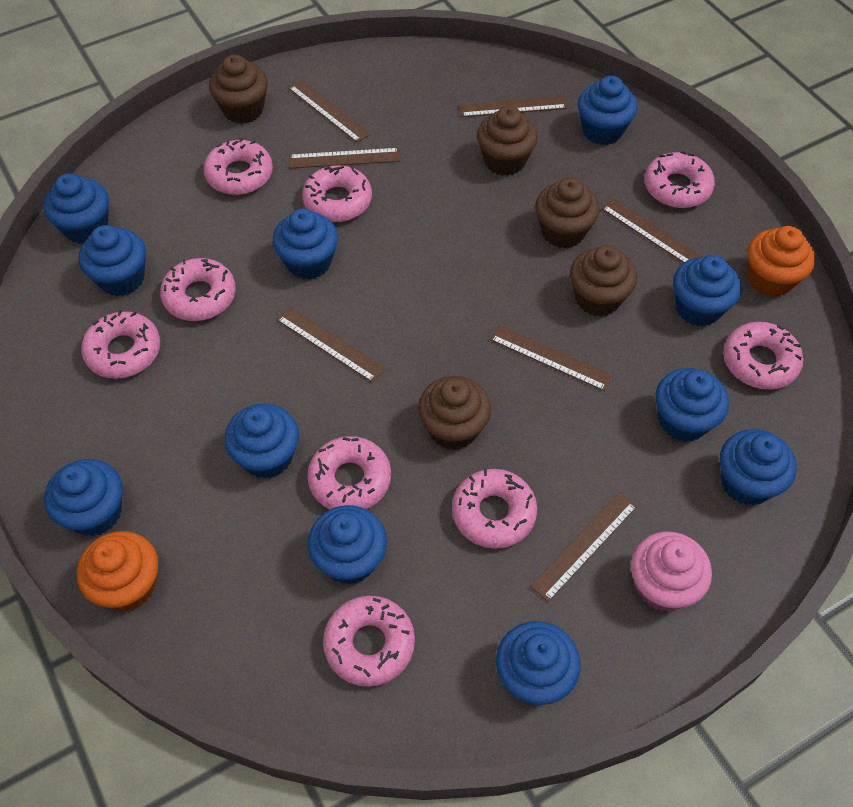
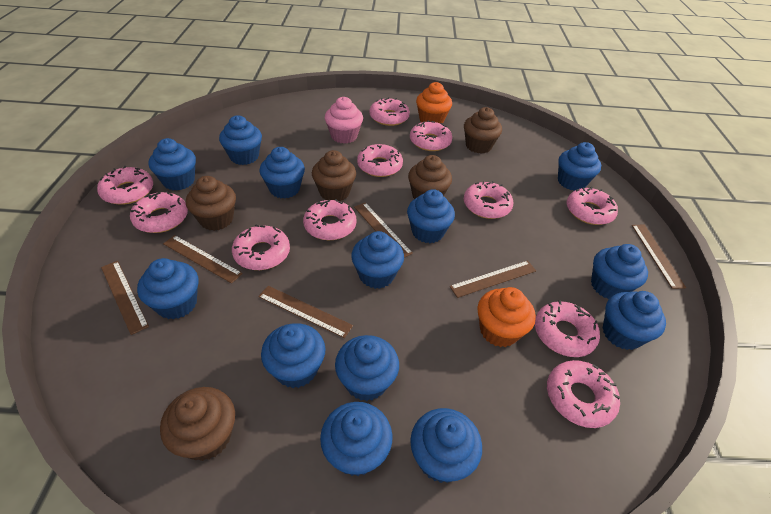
blue cupcake: 11 -> 13
brown ruler: 7 -> 6
pink donut: 9 -> 11

